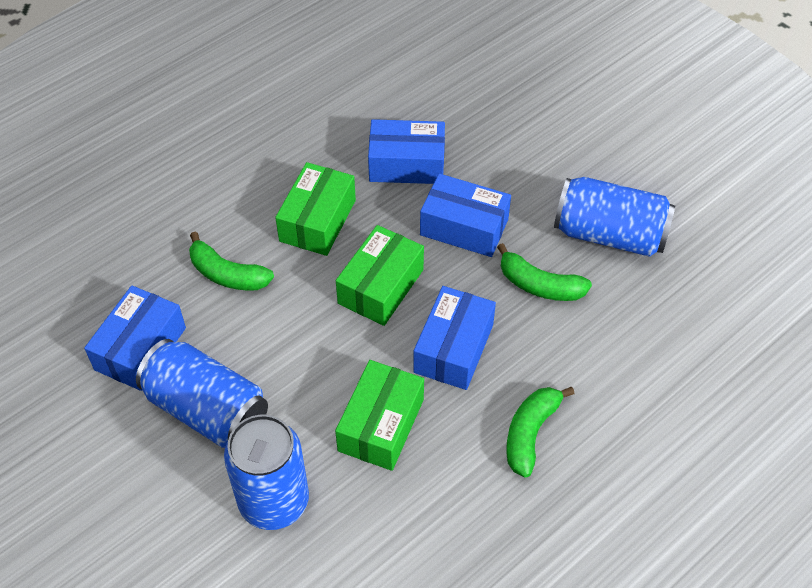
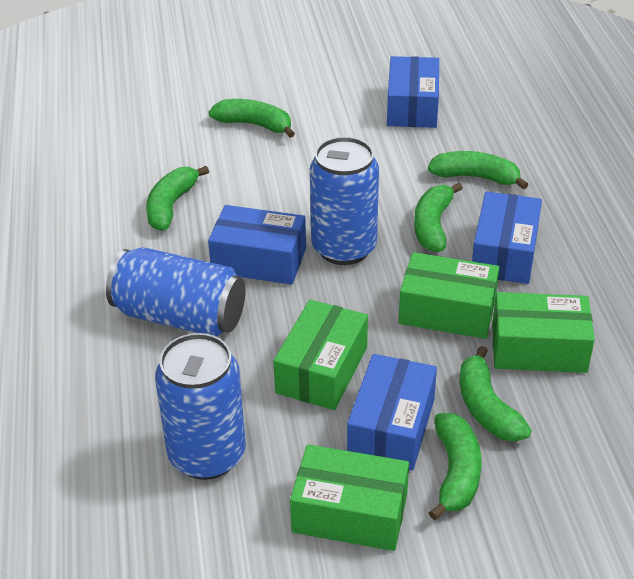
green banana: 3 -> 6
green box: 3 -> 4

